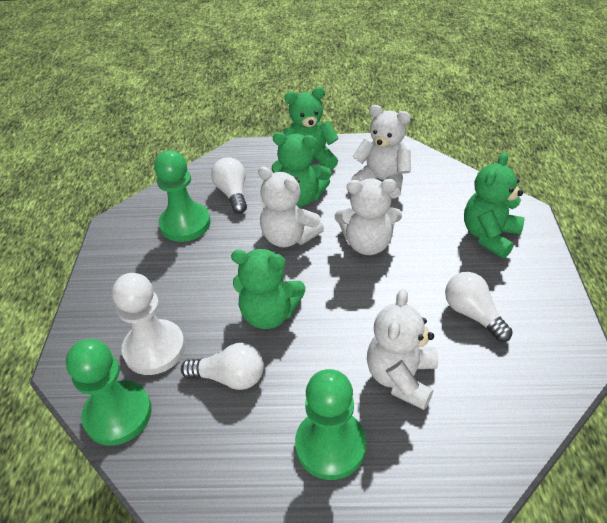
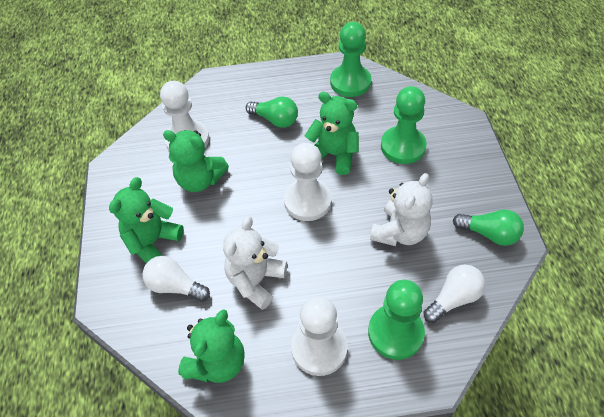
green light bulb: 0 -> 2
white light bulb: 3 -> 2
white pawn: 1 -> 3
white teddy bear: 4 -> 2

